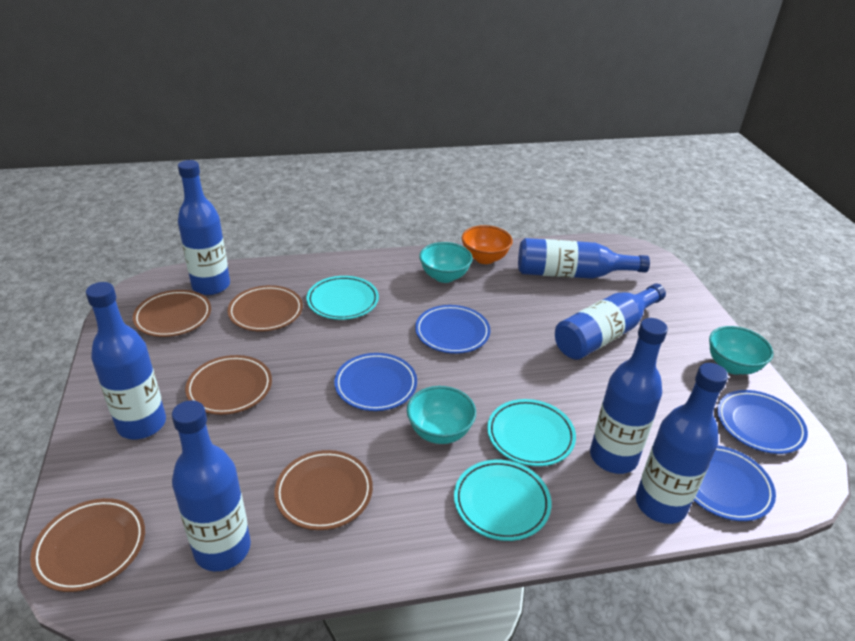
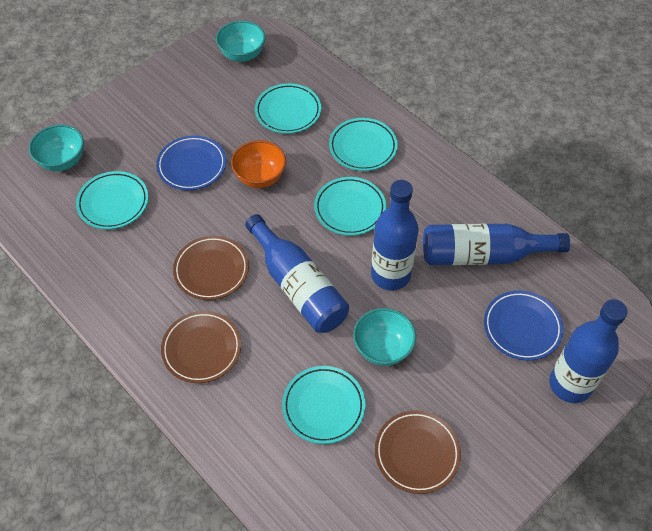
blue bottle: 7 -> 4
blue plate: 4 -> 2
brown plate: 5 -> 3
turquoise plate: 3 -> 5

